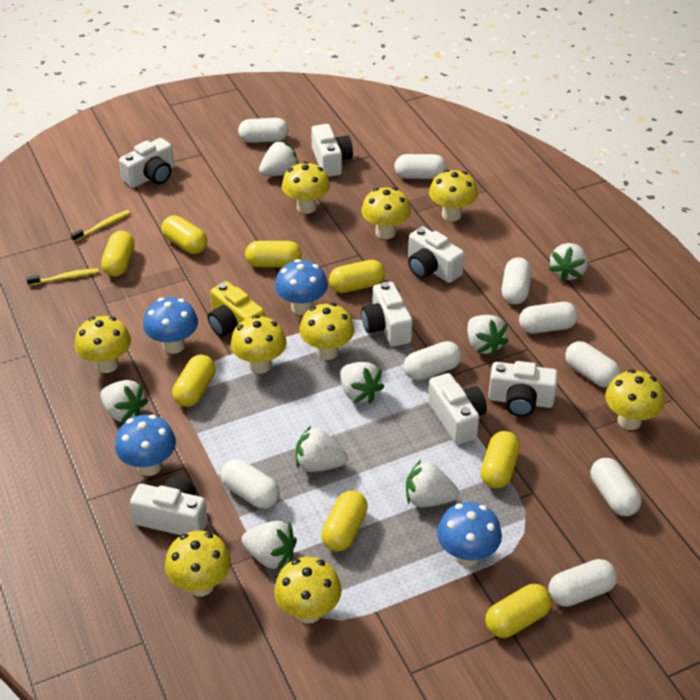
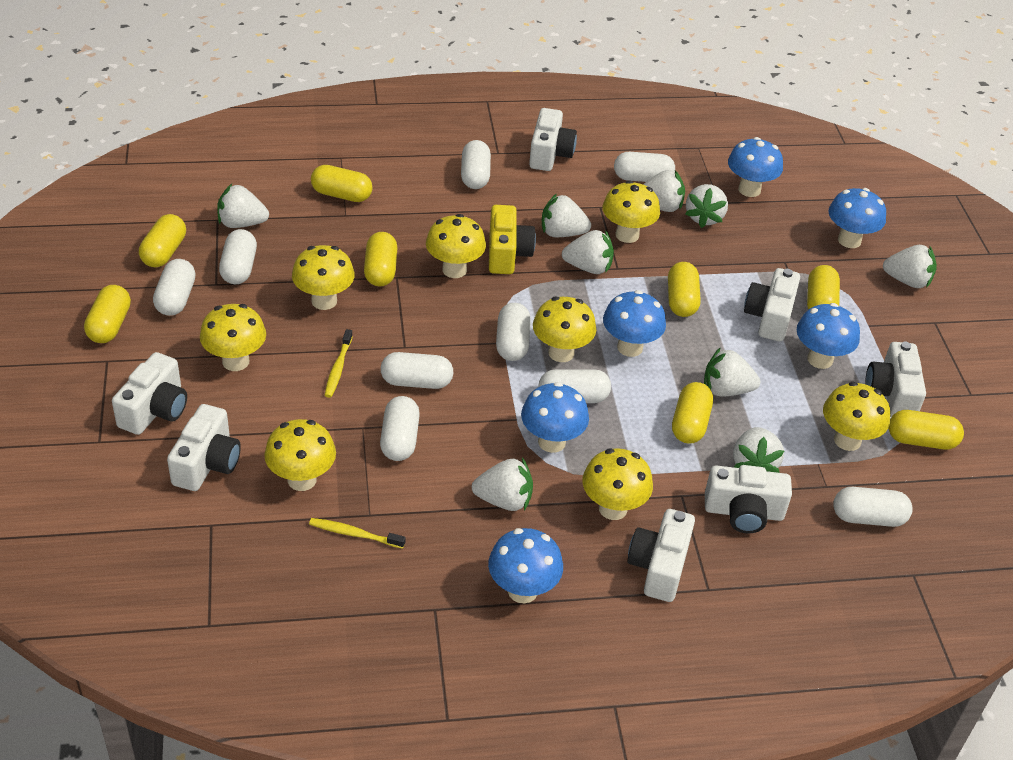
blue mushroom: 4 -> 6
white strawberry: 8 -> 9
yellow mushroom: 9 -> 8

